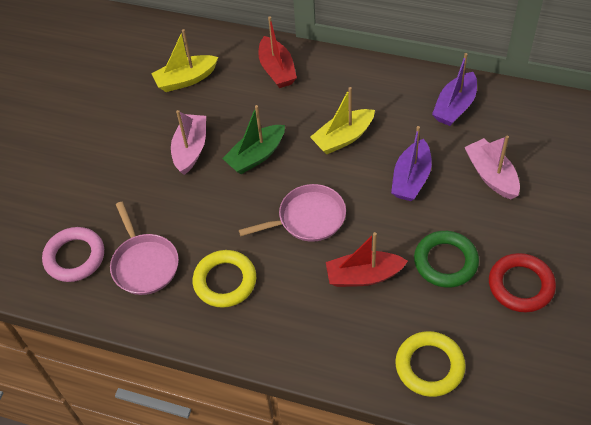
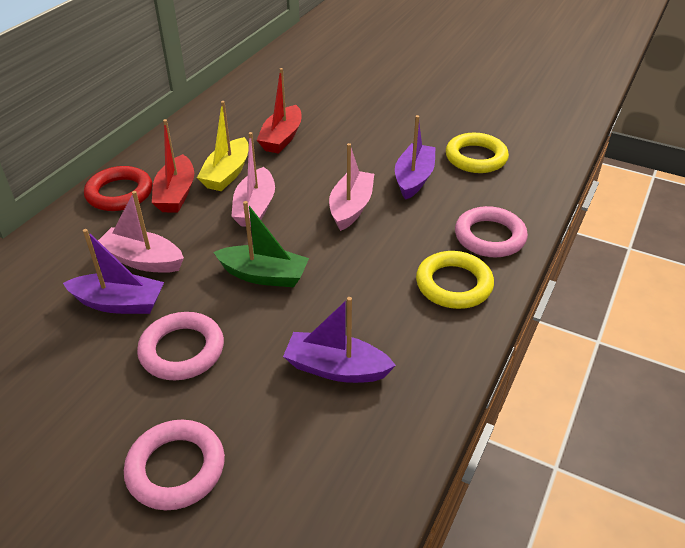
green ring: 1 -> 0
pink boat: 2 -> 3
pink pan: 2 -> 0
pink ring: 1 -> 3
purple boat: 2 -> 3
yellow boat: 2 -> 1

